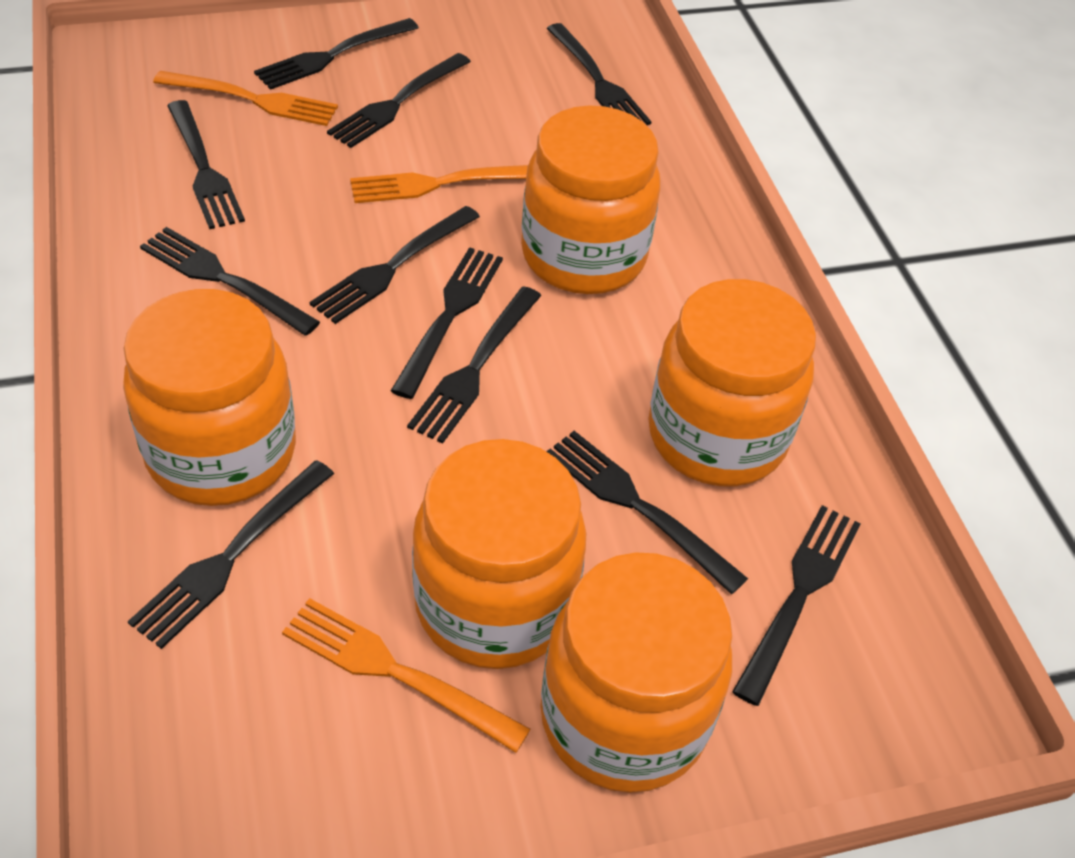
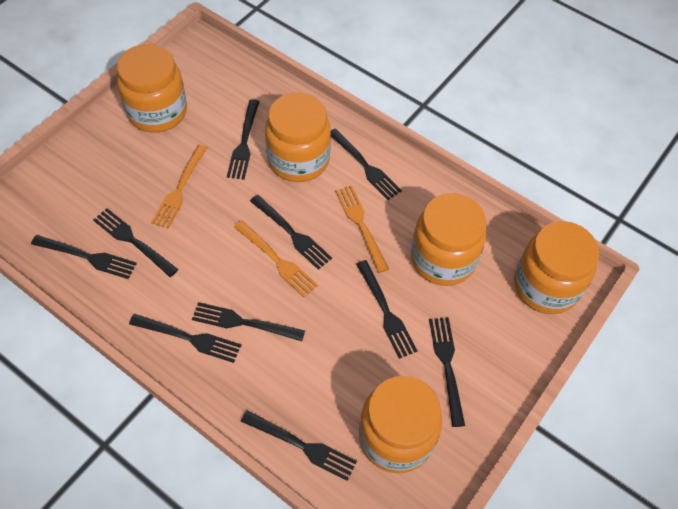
black fork: 11 -> 10

